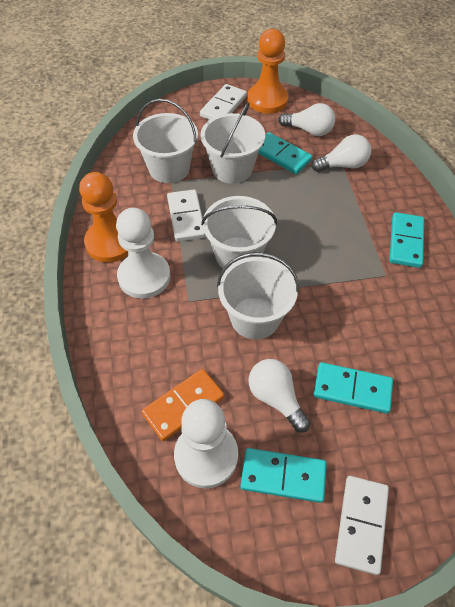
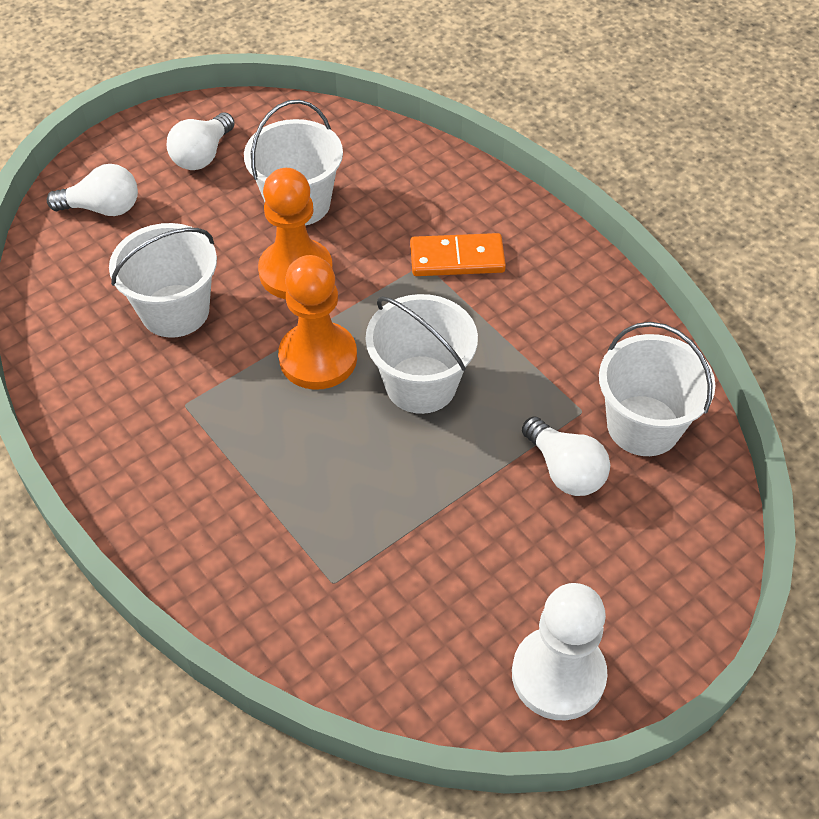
turquoise domino: 4 -> 0
white domino: 3 -> 0
white pawn: 2 -> 1

